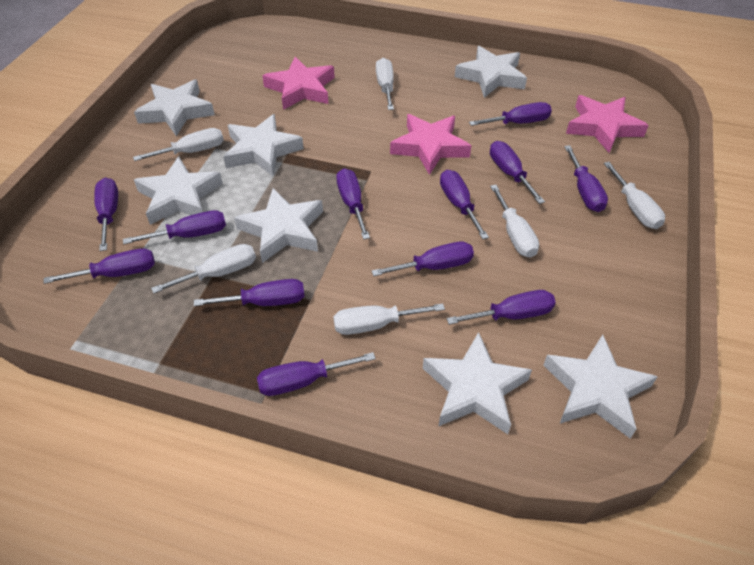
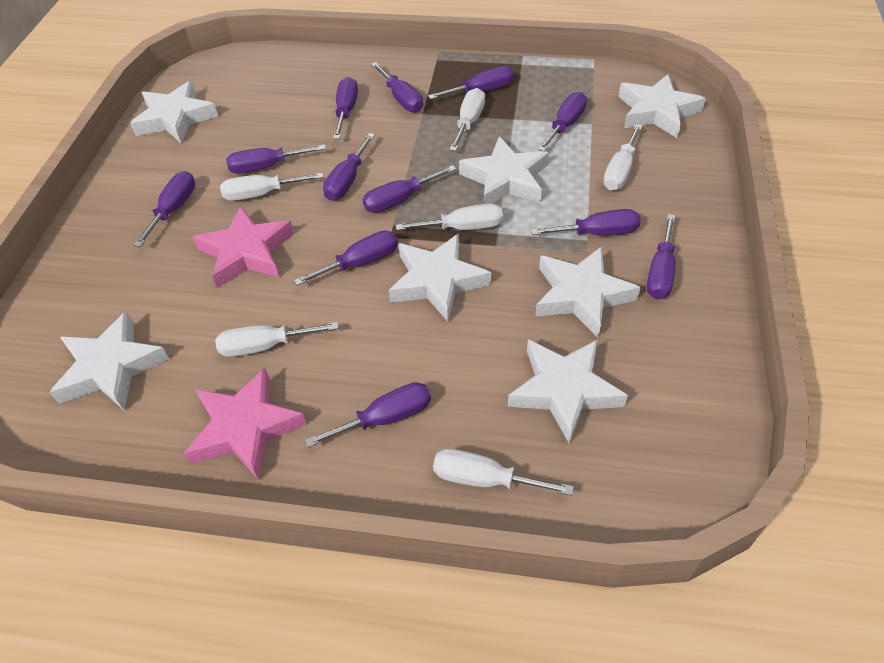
pink star: 3 -> 2

